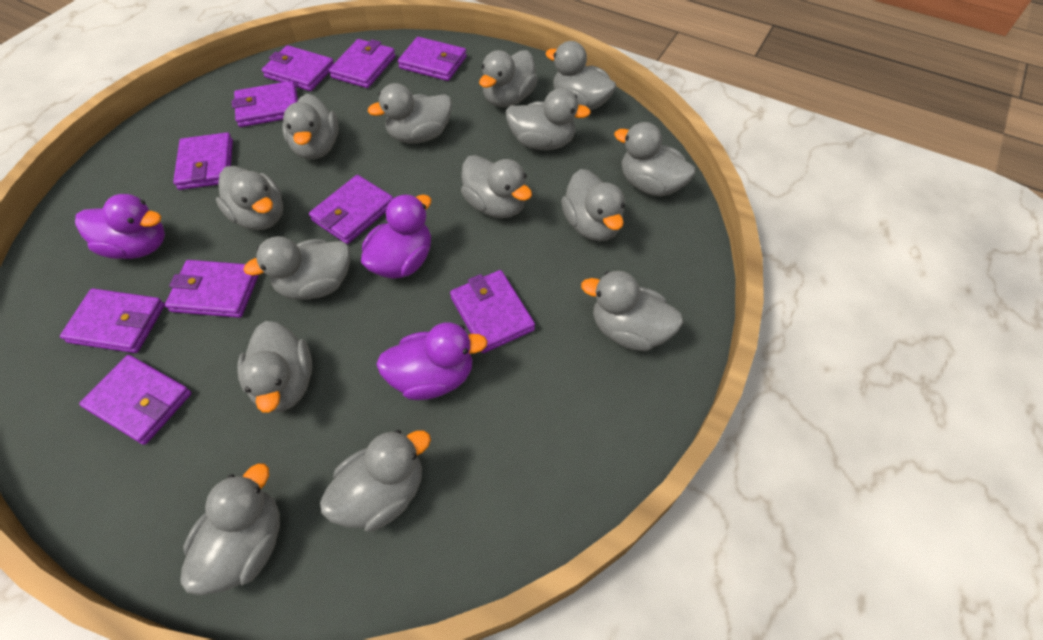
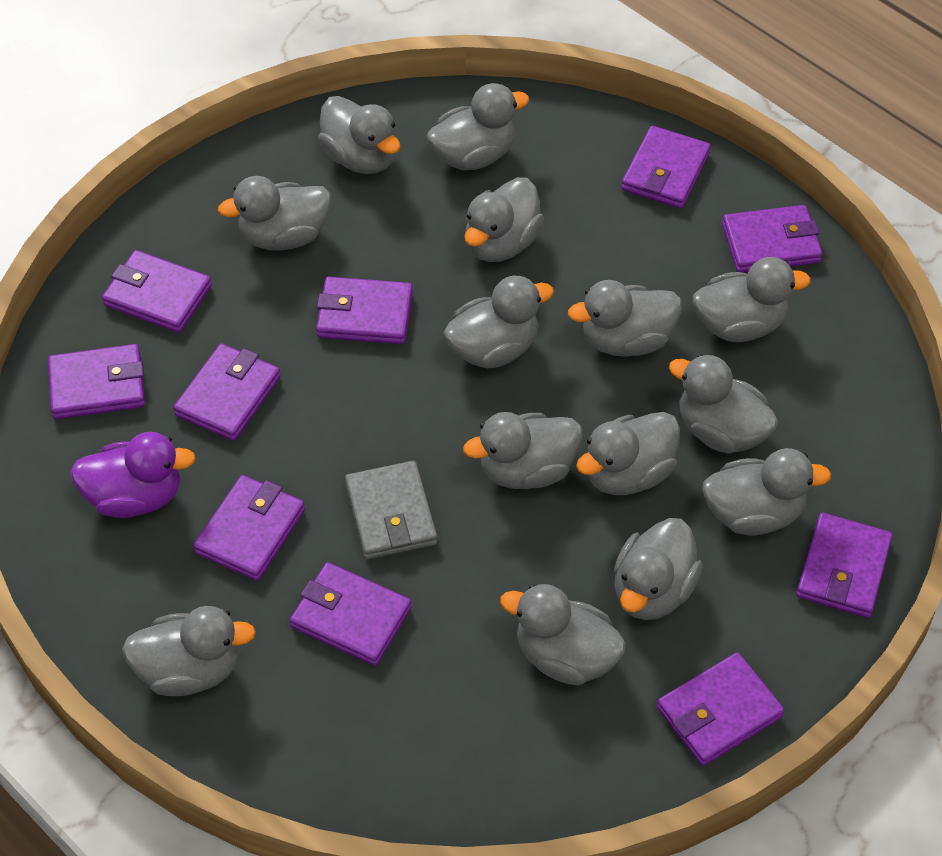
grey wallet: 0 -> 1
purple duck: 3 -> 1

